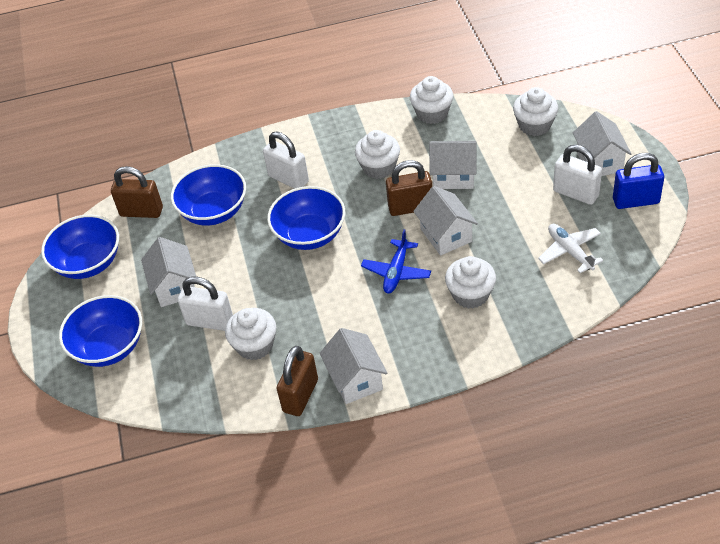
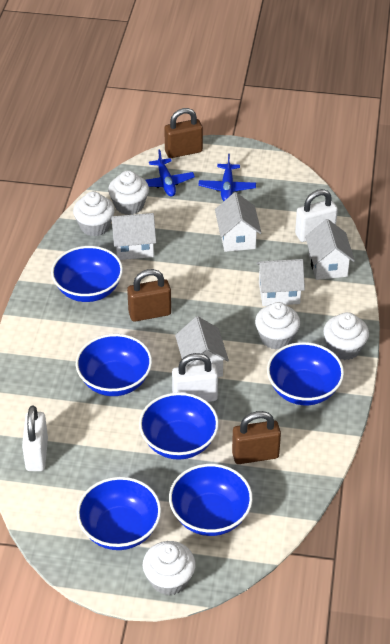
blue bowl: 4 -> 6
blue padlock: 1 -> 0
blue plane: 1 -> 2
white plane: 1 -> 0

